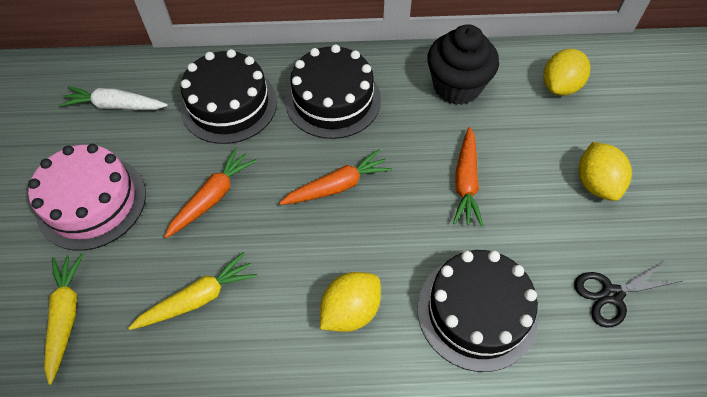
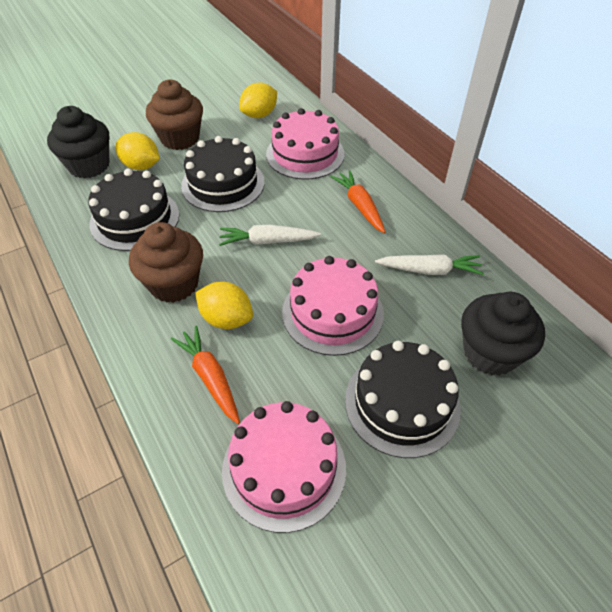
black cupcake: 1 -> 2
black scissors: 1 -> 0
brown cupcake: 0 -> 2
orange carrot: 3 -> 2
pink cake: 1 -> 3
white carrot: 1 -> 2
yellow carrot: 2 -> 0

